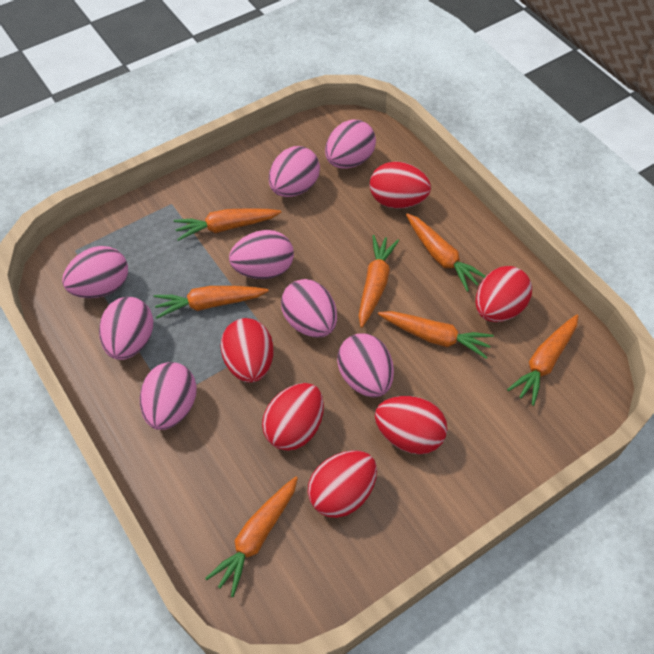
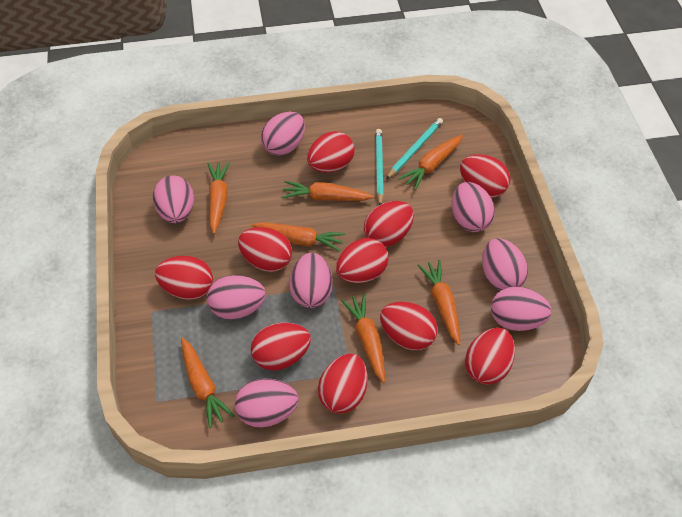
red egg: 6 -> 10
turquoise pencil: 0 -> 2

